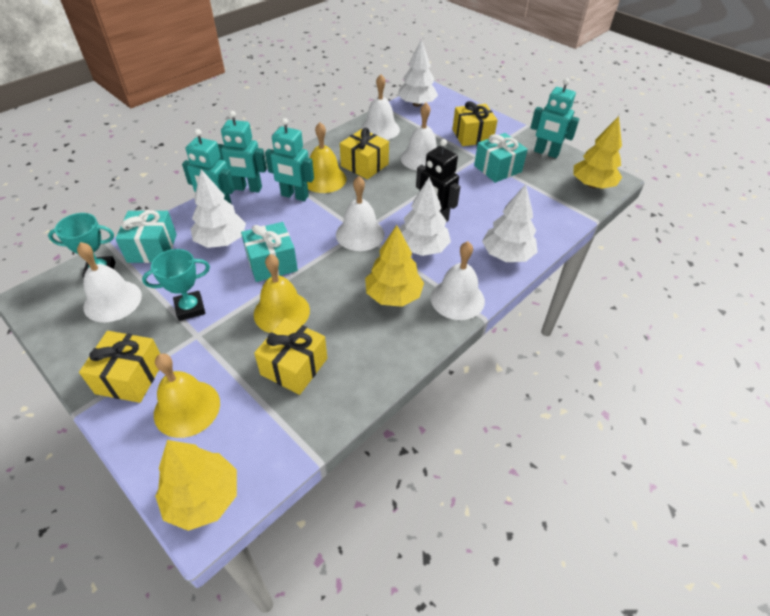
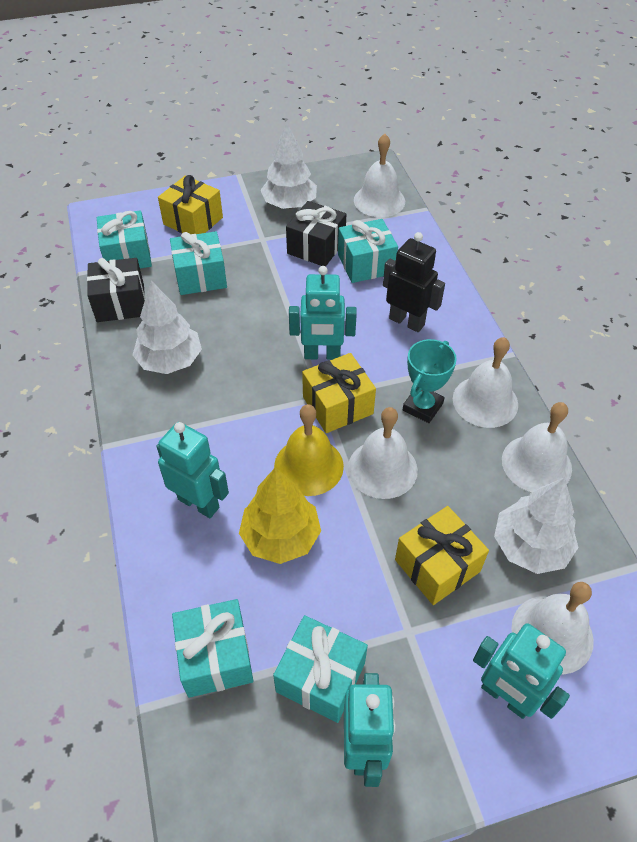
black gift: 0 -> 2
turquoise gift: 3 -> 5
turquoise trophy: 2 -> 1
white tree: 4 -> 3
yellow bell: 3 -> 1
yellow gift: 4 -> 3
yellow tree: 3 -> 1

